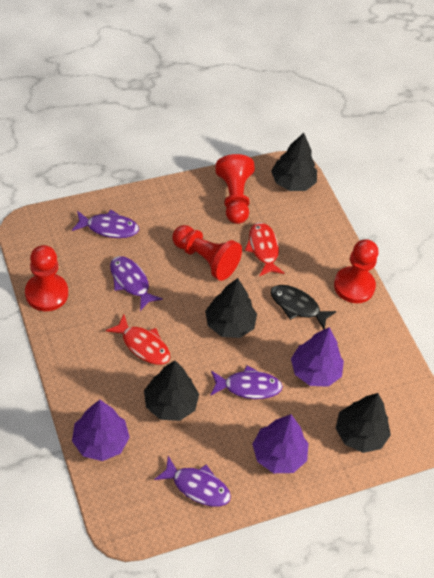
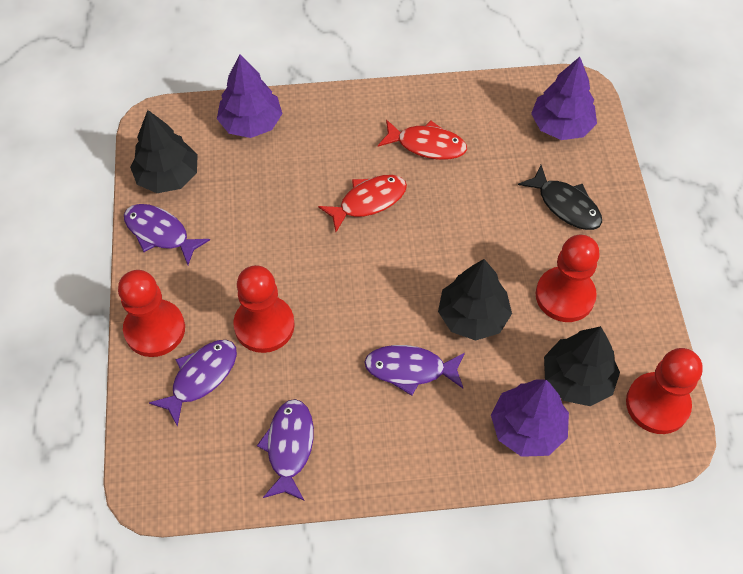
black tree: 4 -> 3

